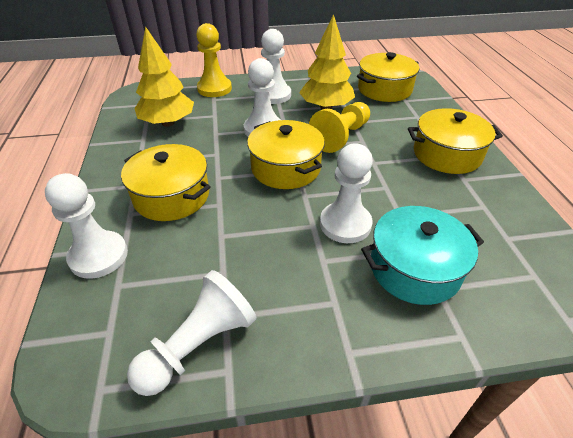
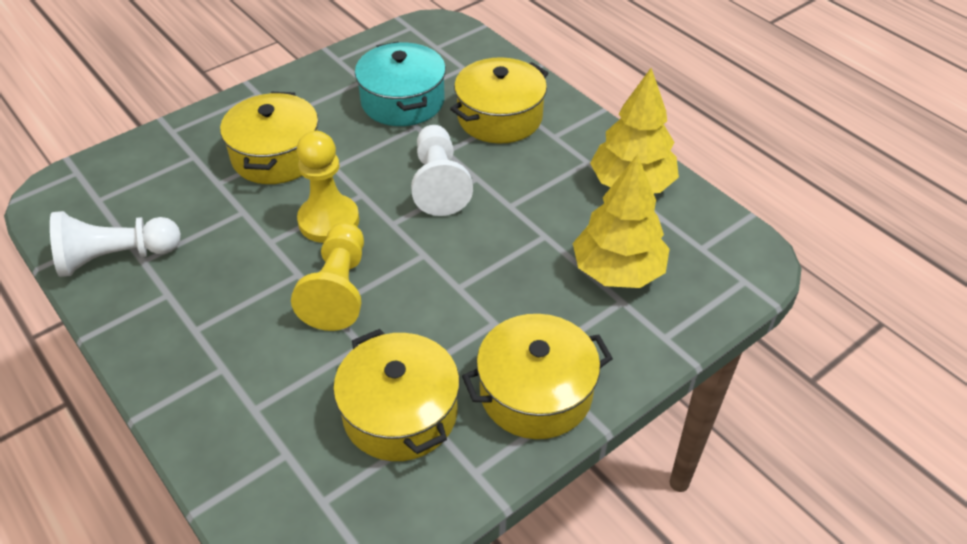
white pawn: 5 -> 2

